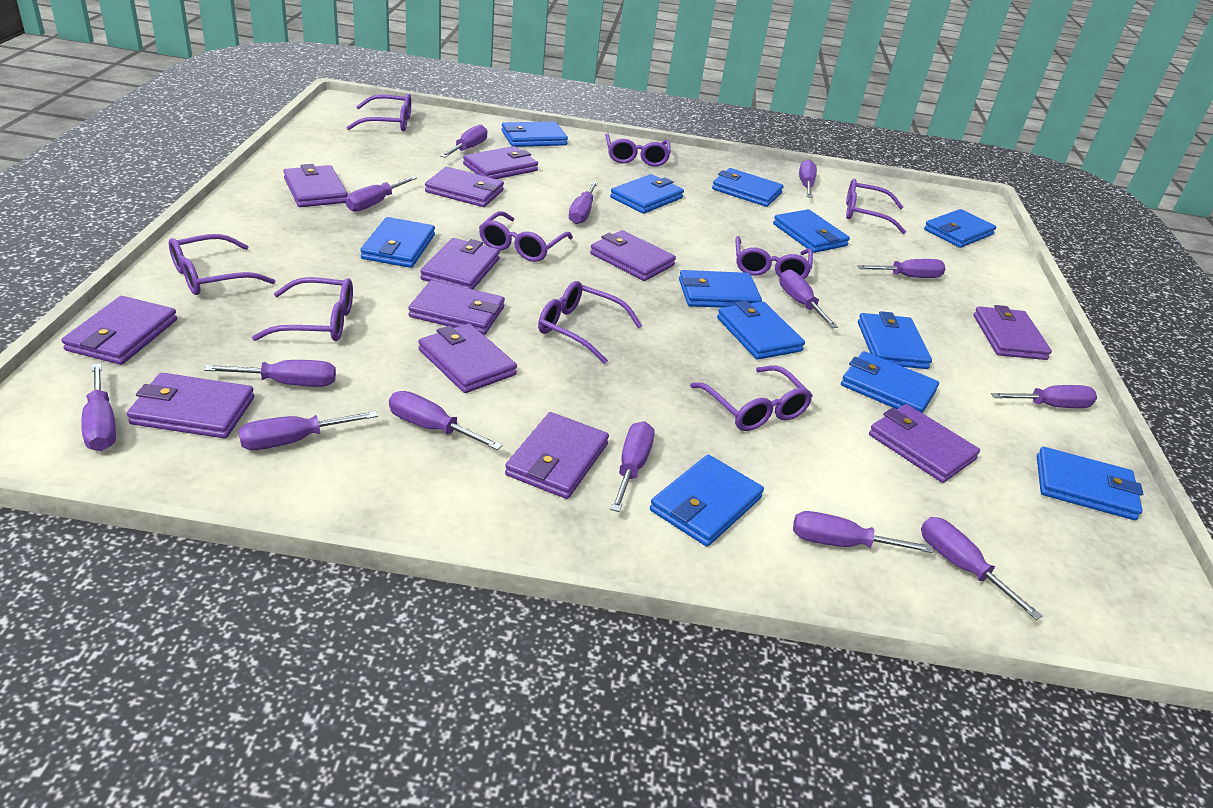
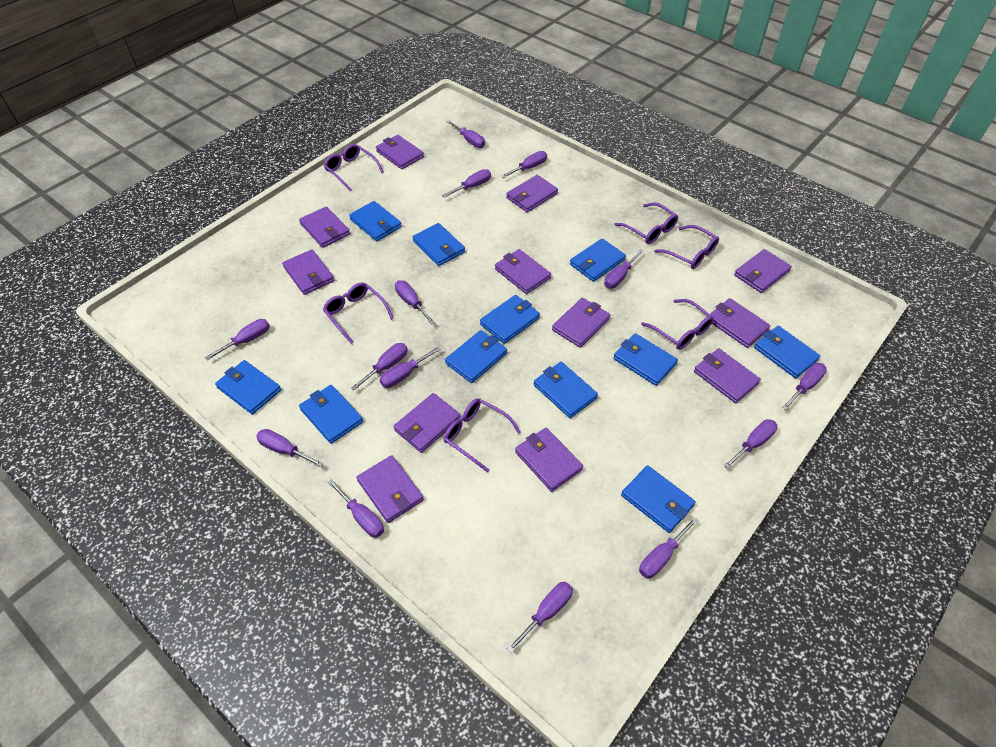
blue wallet: 12 -> 11
purple glasses: 9 -> 6

